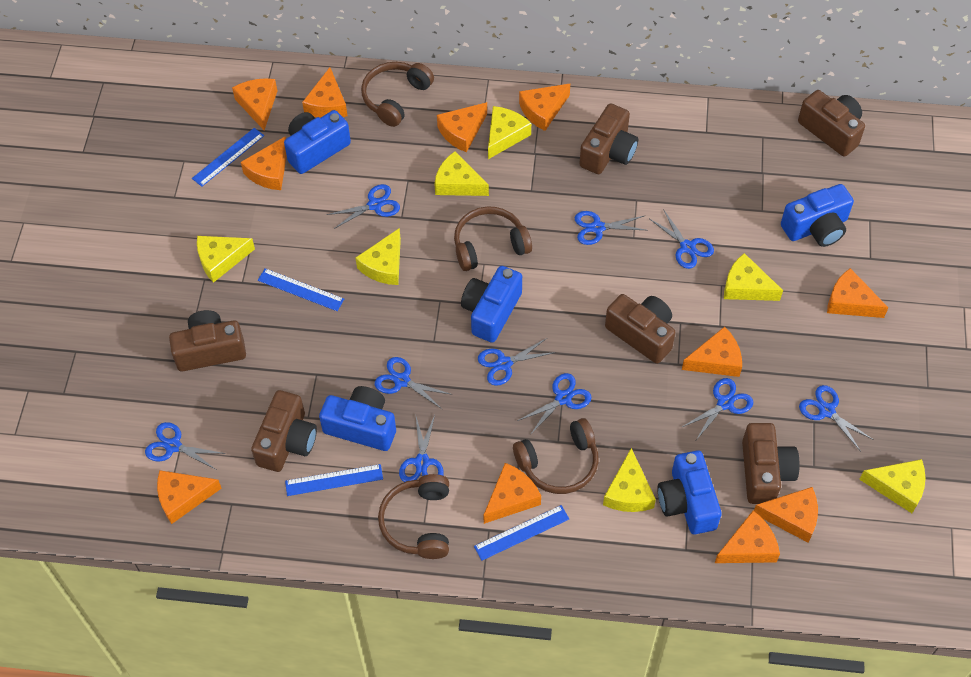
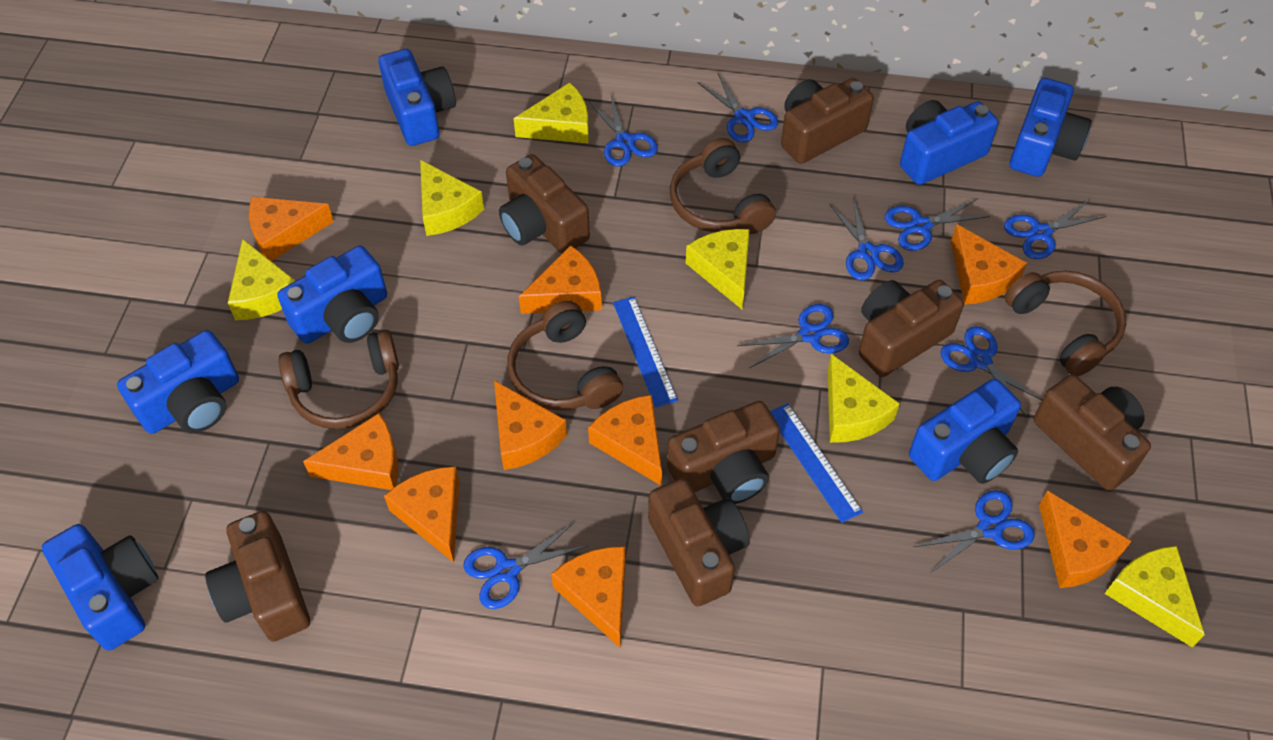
blue camera: 5 -> 7
blue ruler: 4 -> 2
blue scissors: 10 -> 9
brown camera: 6 -> 7
orange cheese: 11 -> 9
yellow cheese: 7 -> 6

